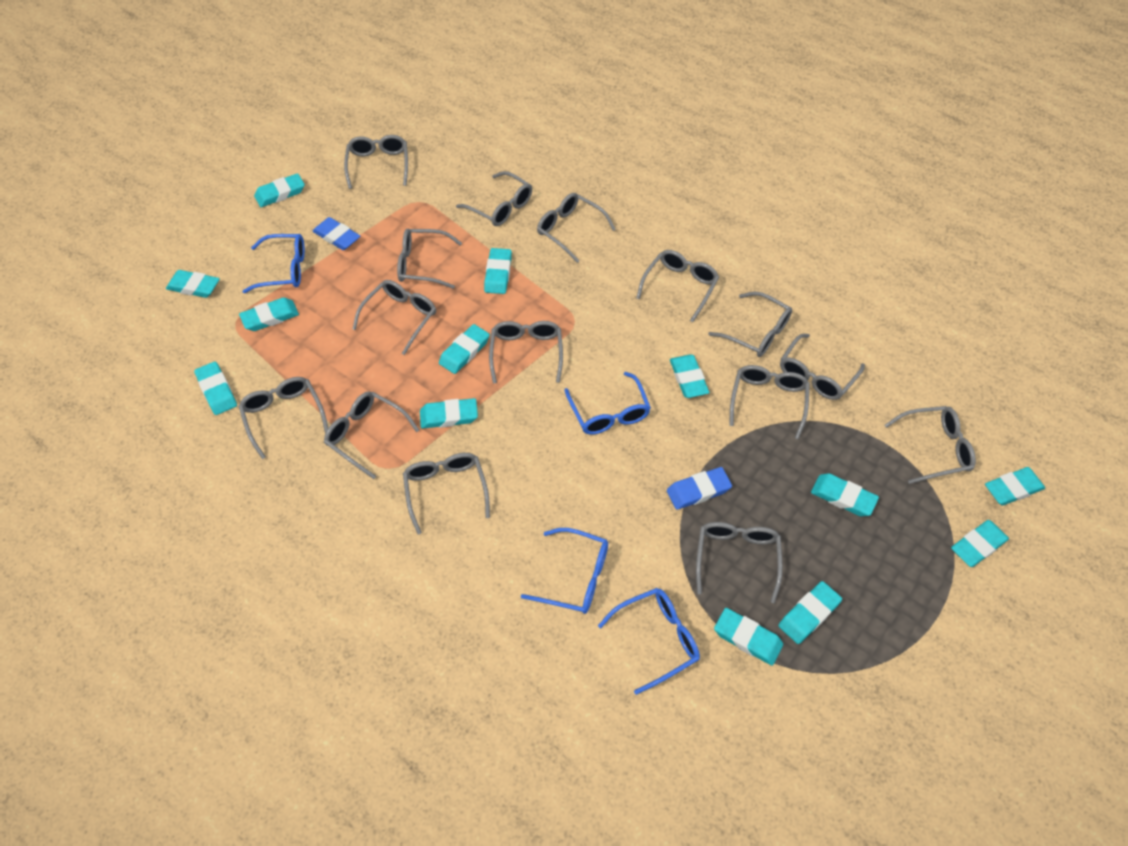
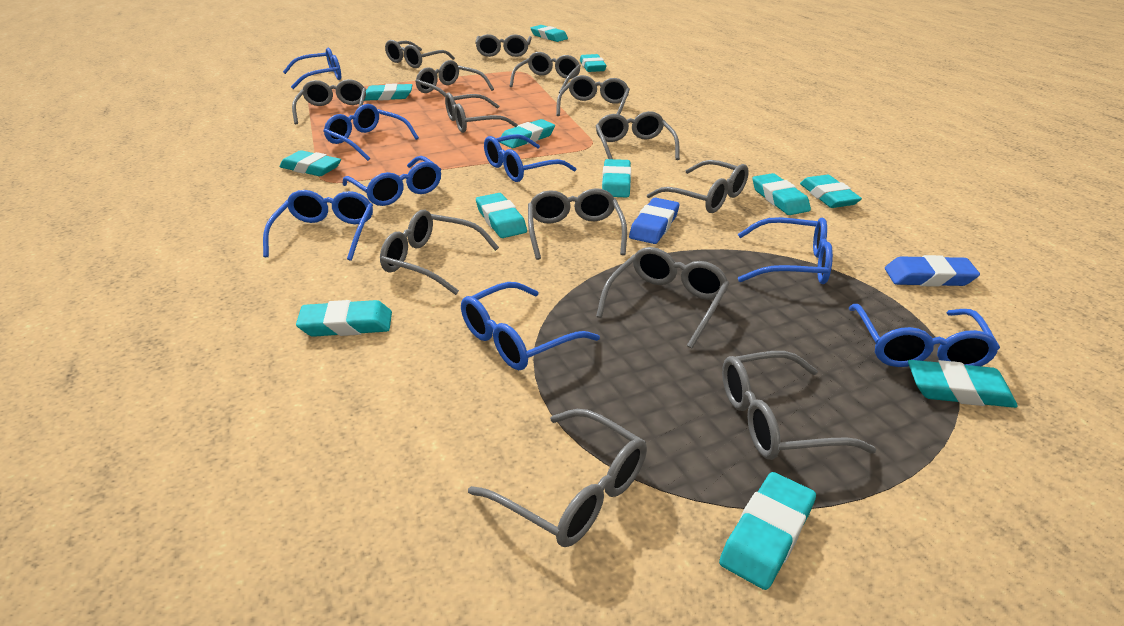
blue glasses: 4 -> 8
grey glasses: 15 -> 14
turquoise eraser: 13 -> 12

